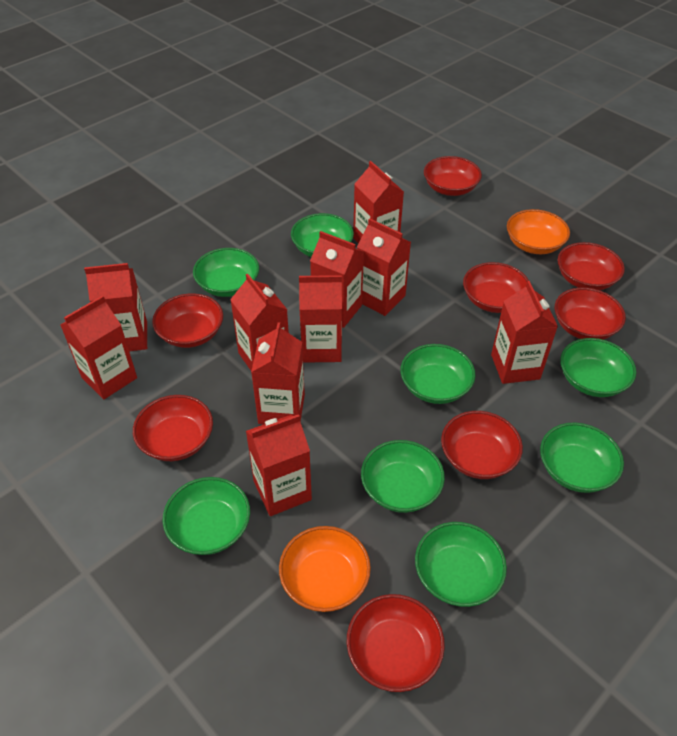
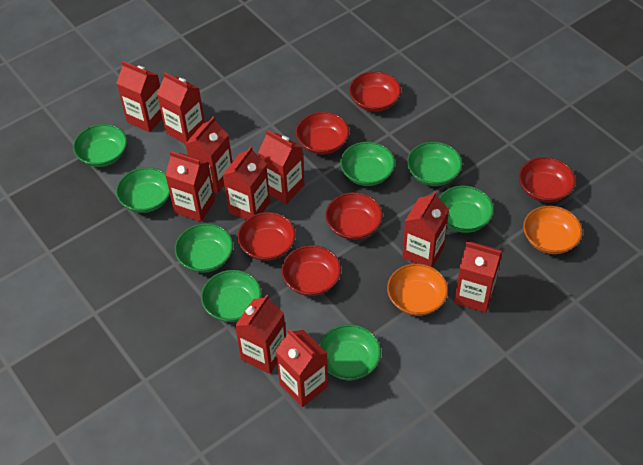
red bowl: 8 -> 6

